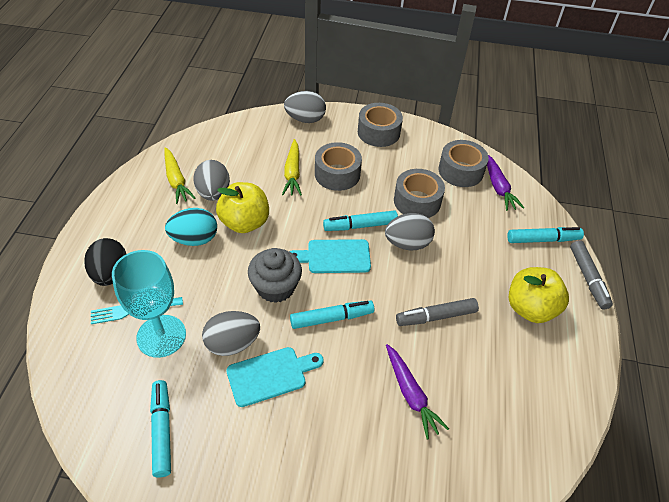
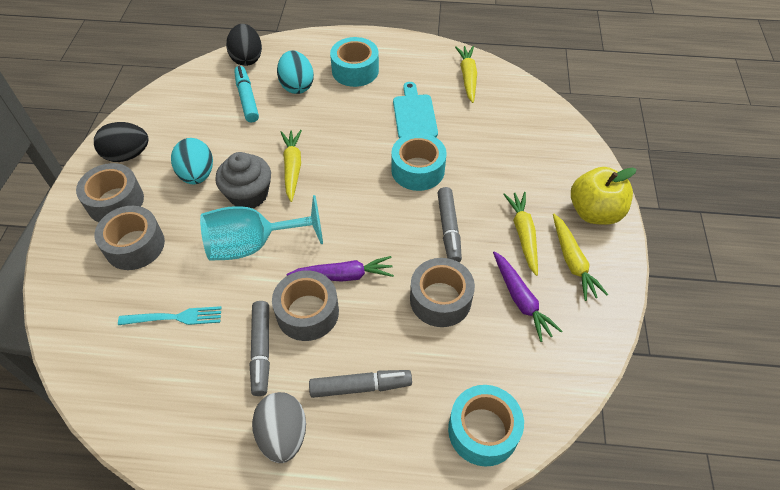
black egg: 1 -> 2
grey egg: 4 -> 1
grey marker: 2 -> 3
turquoise cutting board: 2 -> 1
turquoise egg: 1 -> 2
turquoise marker: 4 -> 1
turquoise tape: 0 -> 3
yellow apple: 2 -> 1
yellow carrot: 2 -> 4

